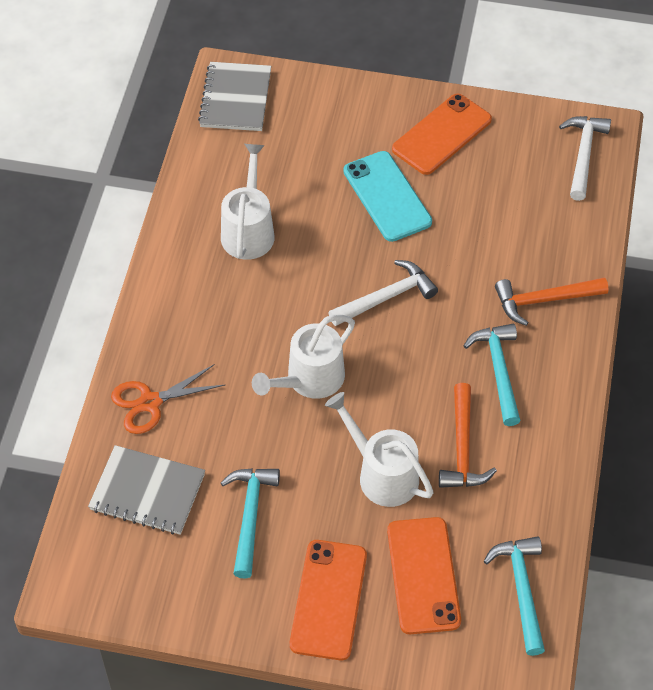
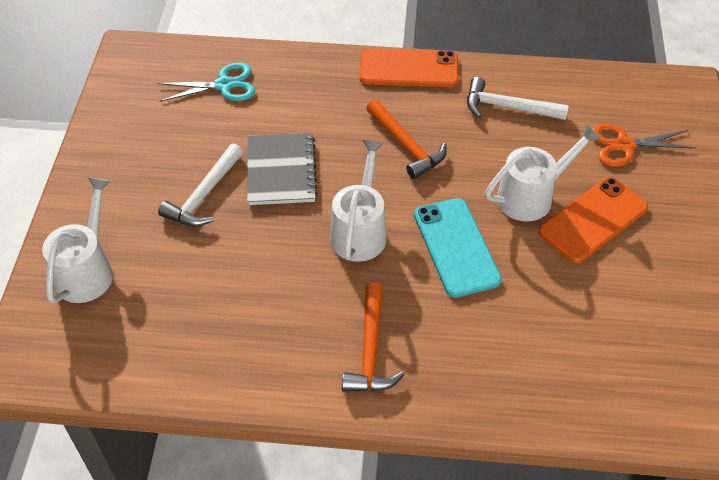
grey notebook: 2 -> 1
orange phone: 3 -> 2
turquoise hammer: 3 -> 0
turquoise scissors: 0 -> 1

